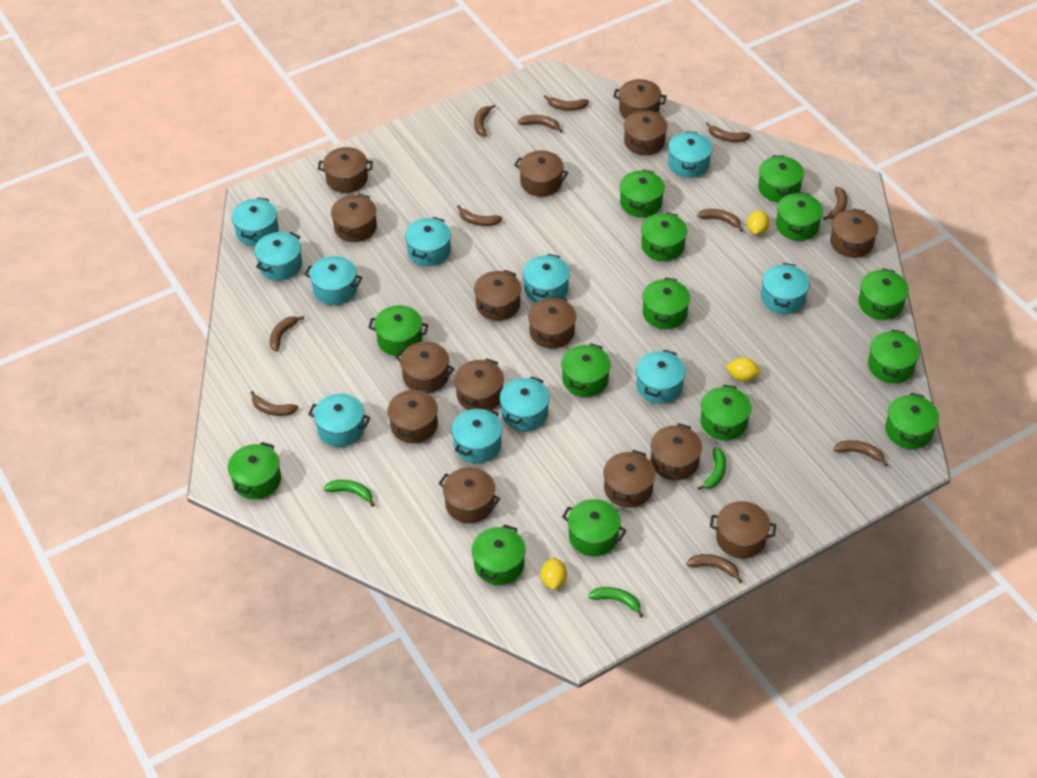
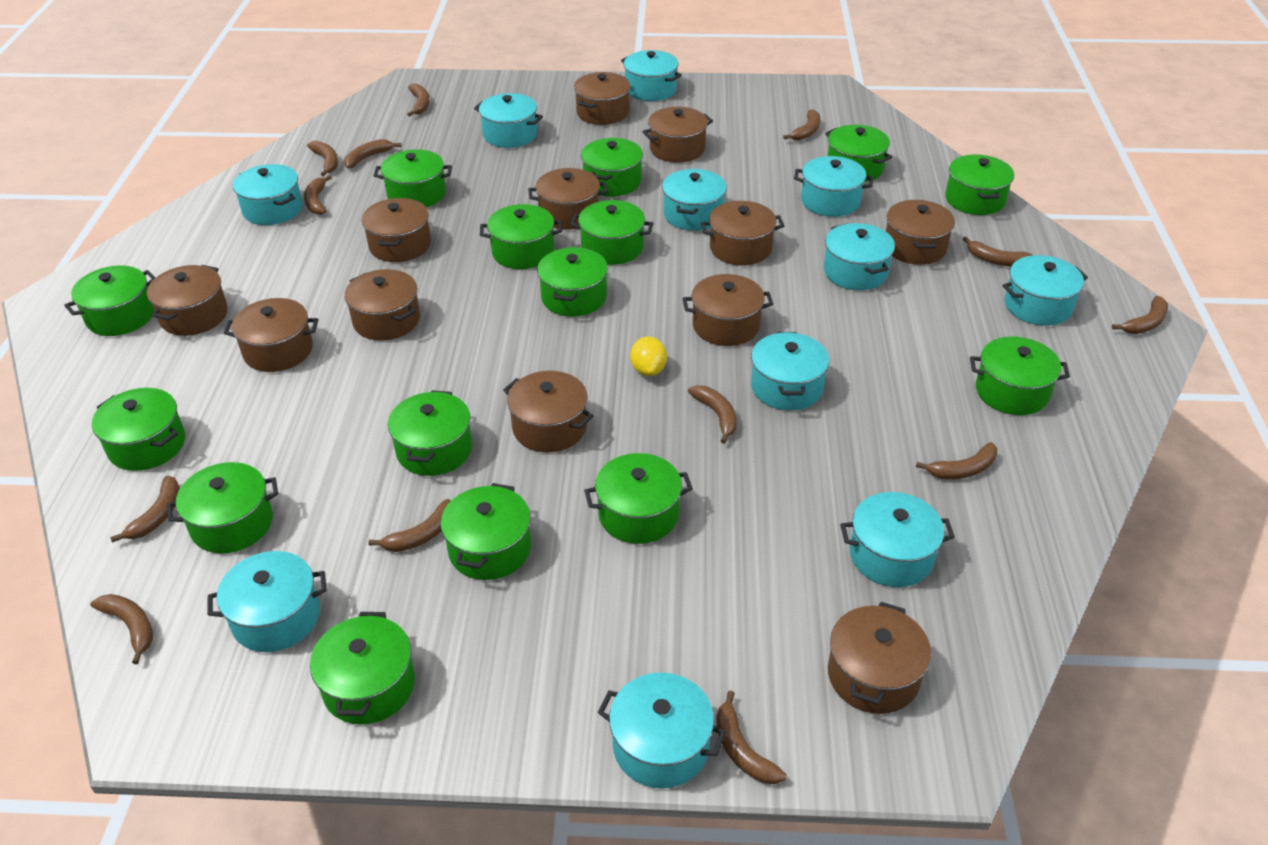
brown banana: 11 -> 13
brown pot: 15 -> 12
green banana: 3 -> 0
green pot: 14 -> 15
yellow lemon: 3 -> 1

